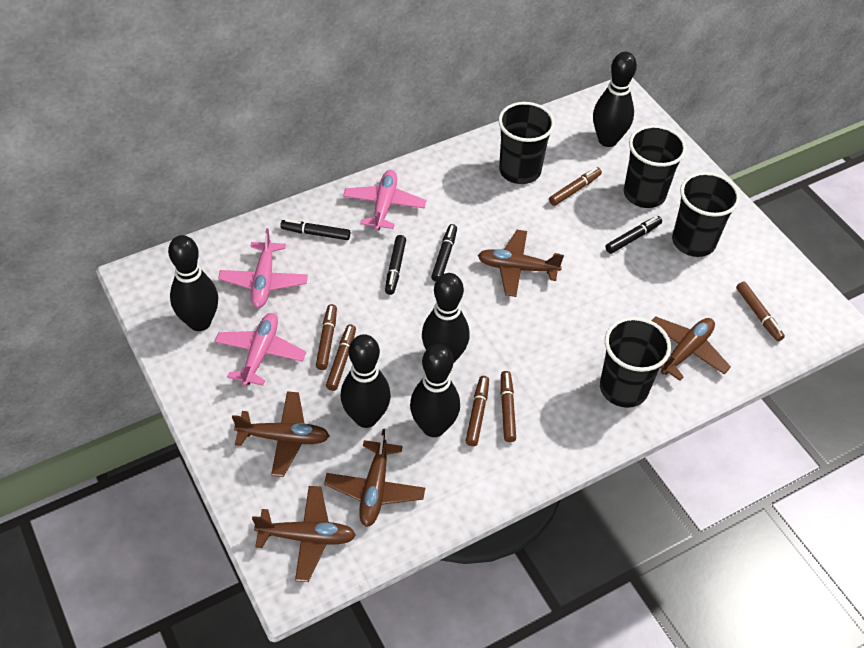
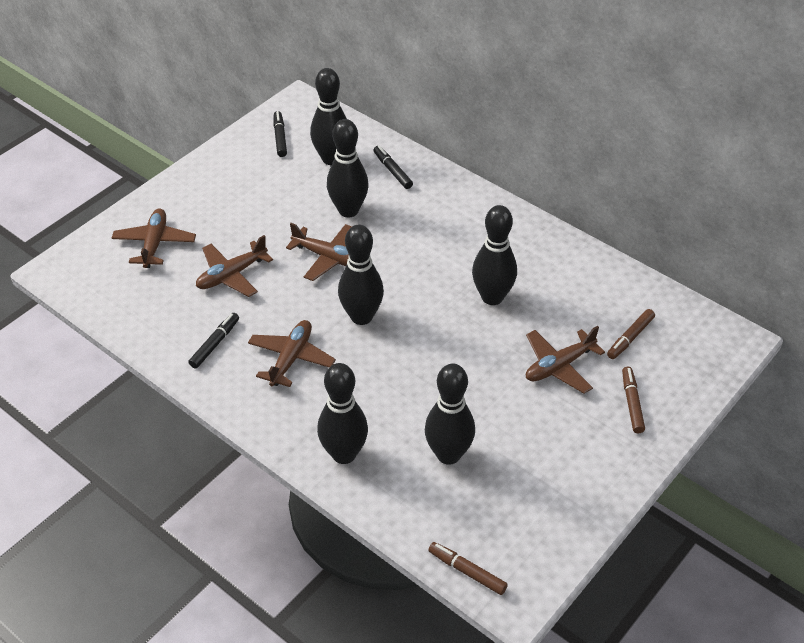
black bowling pin: 5 -> 6
black cup: 4 -> 0
black marker: 4 -> 3
brown marker: 6 -> 3
pink plane: 3 -> 0

